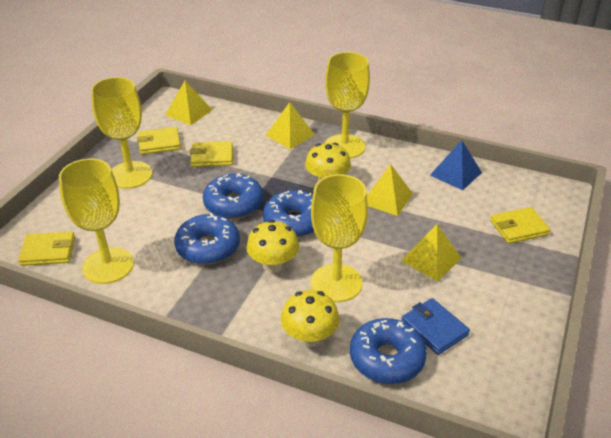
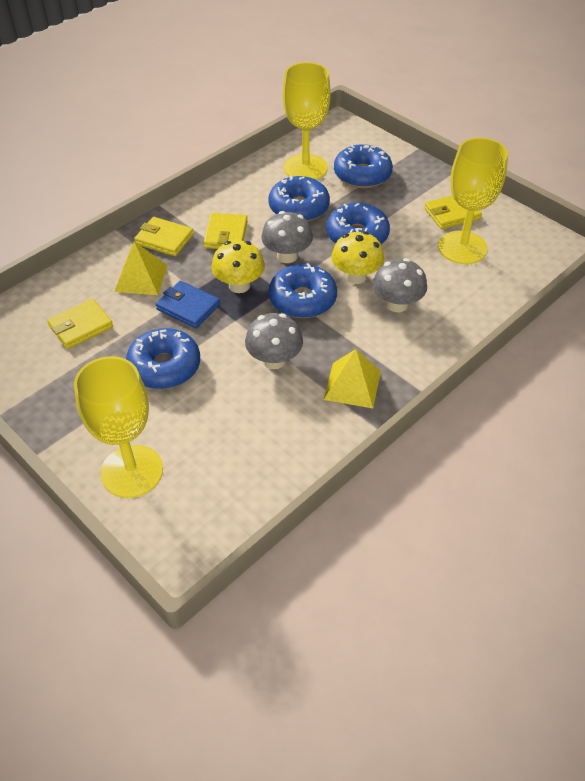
blue donut: 4 -> 5
blue pyramid: 1 -> 0
grey mushroom: 0 -> 3
yellow goblet: 4 -> 3
yellow mushroom: 3 -> 2
yellow pyramid: 4 -> 2

